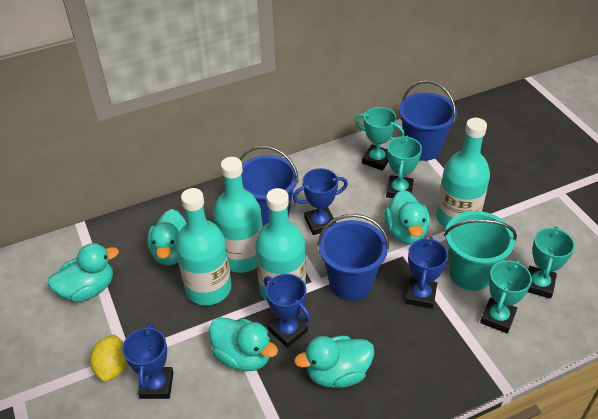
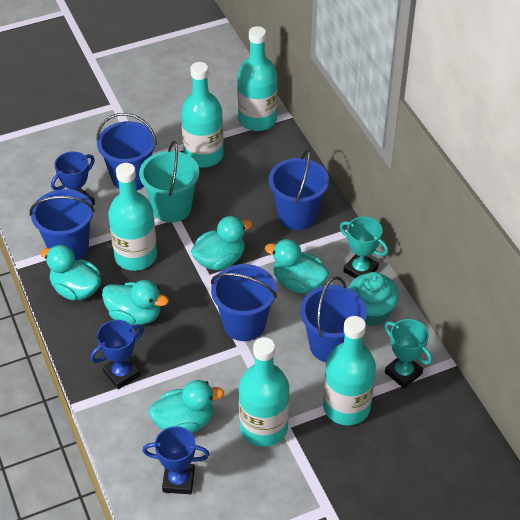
blue bucket: 3 -> 5
blue trophy: 4 -> 3
turquoise bottle: 4 -> 5
turquoise cupcake: 0 -> 1
turquoise trophy: 4 -> 2
yellow lemon: 1 -> 0

